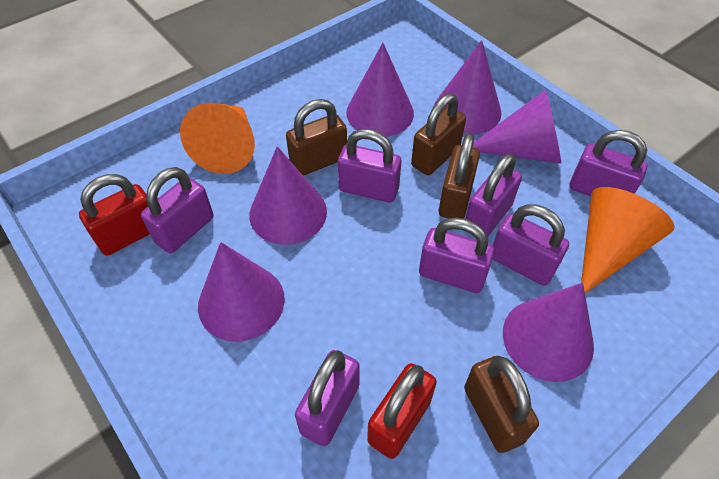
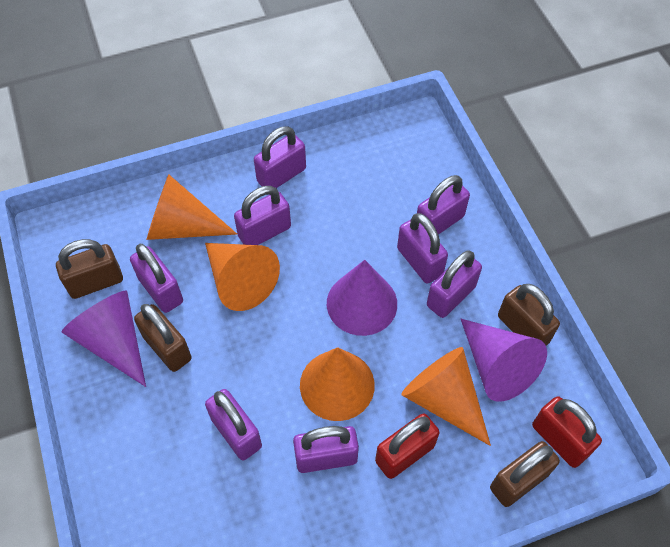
orange cone: 2 -> 4
purple cone: 6 -> 3
purple padlock: 7 -> 8

